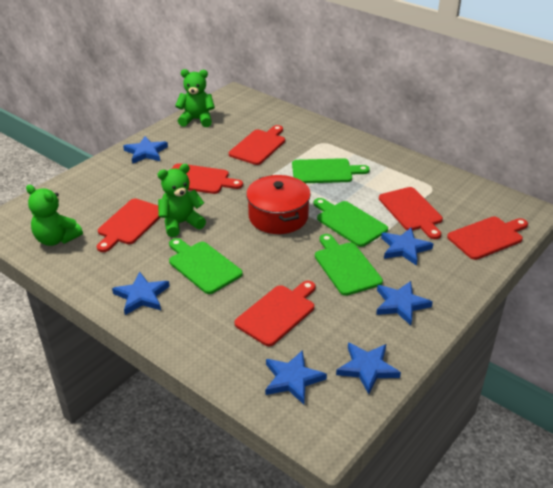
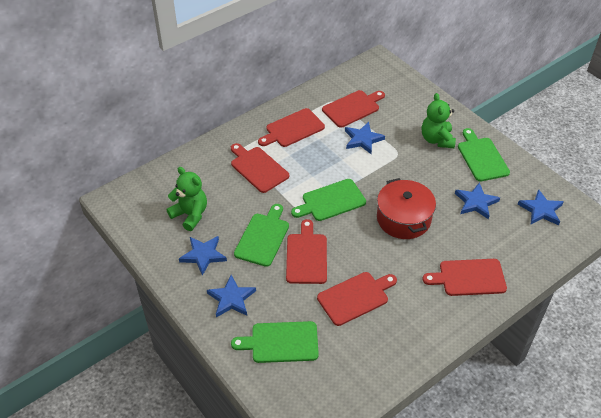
blue star: 6 -> 5
green teddy bear: 3 -> 2

